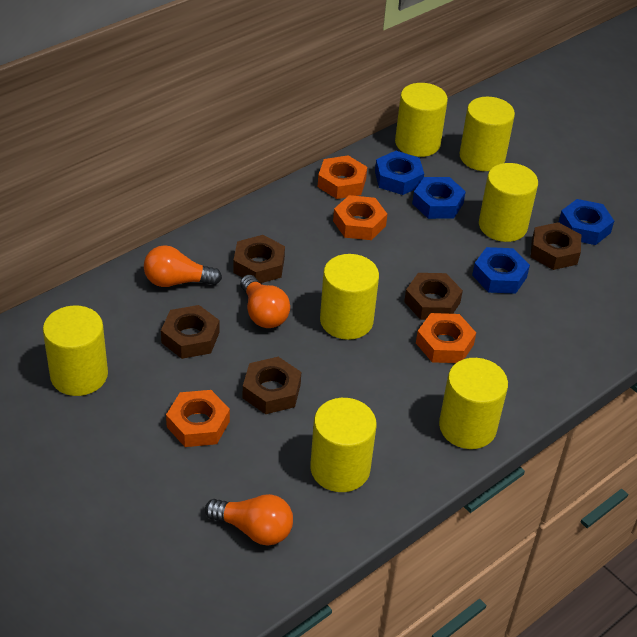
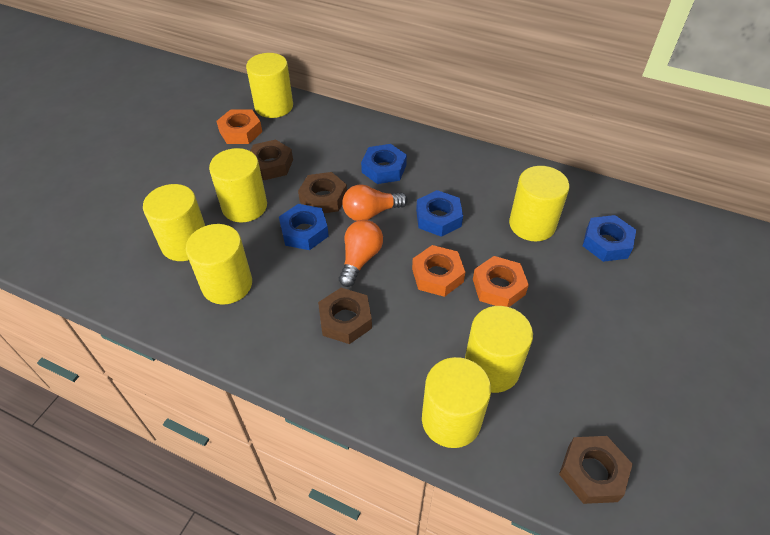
brown nut: 5 -> 4
orange light bulb: 3 -> 2
orange nut: 4 -> 3

